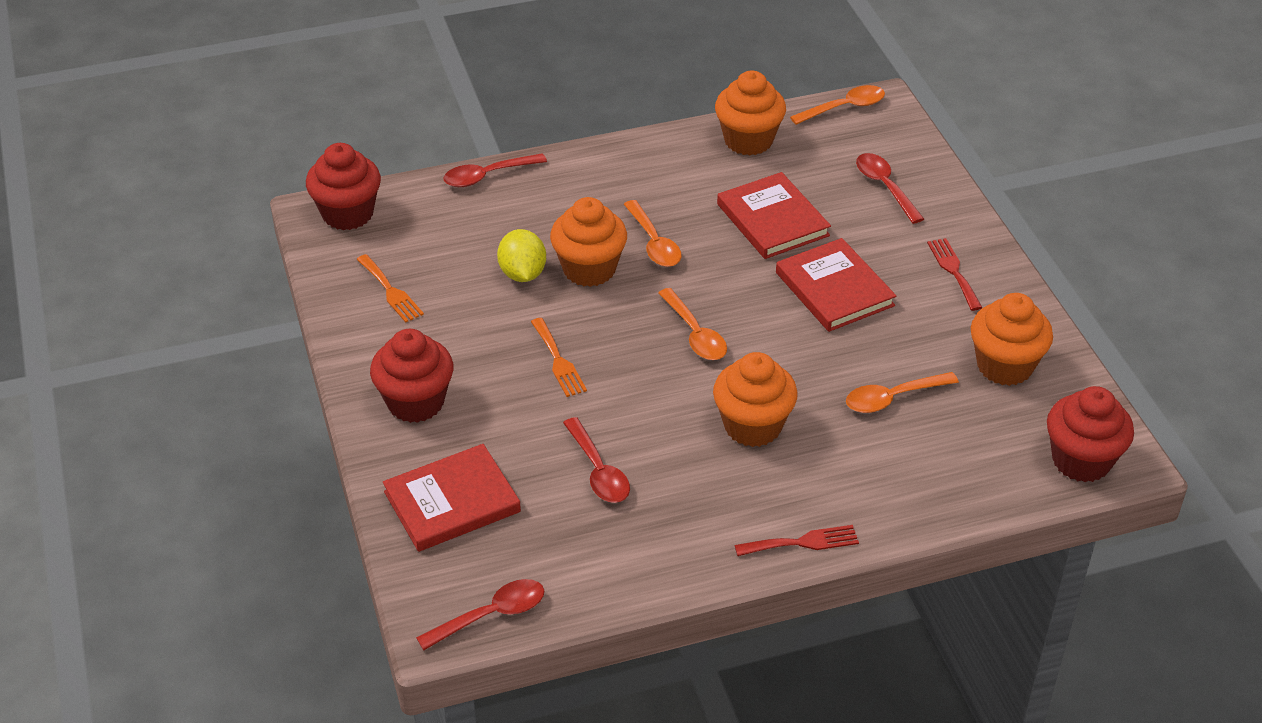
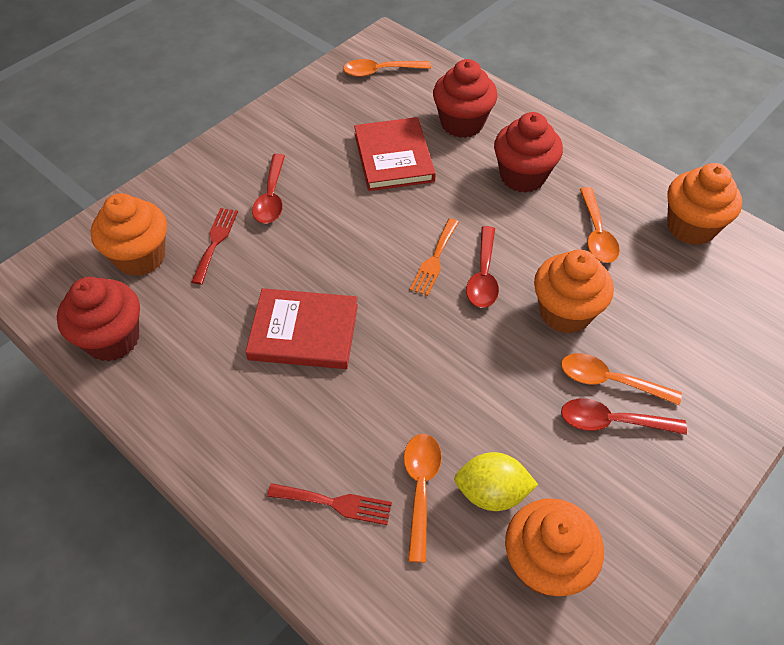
orange fork: 2 -> 1
red book: 3 -> 2
red spoon: 4 -> 3

